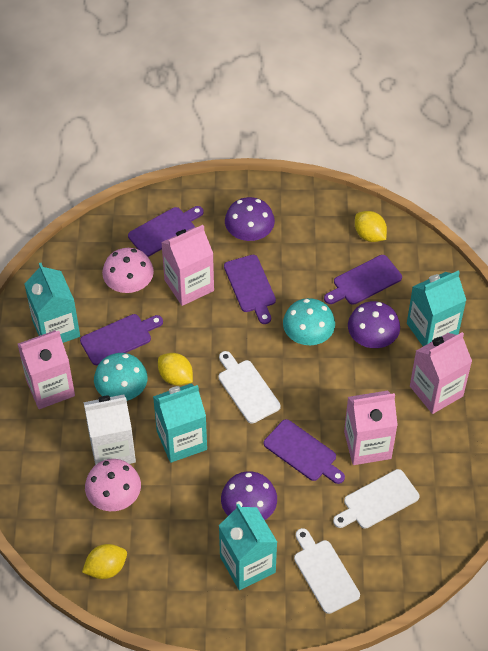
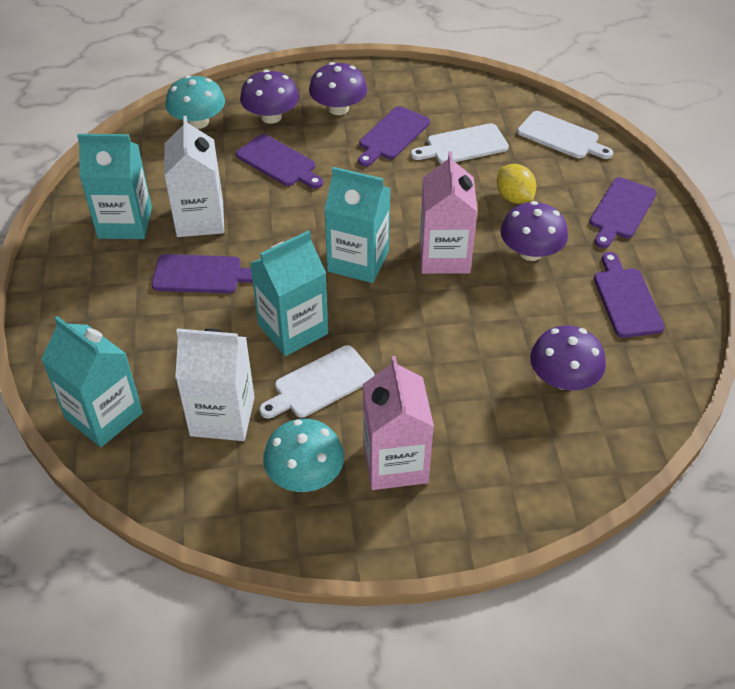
pink carton: 4 -> 2
pink mushroom: 2 -> 0
purple mushroom: 3 -> 4
white carton: 1 -> 2
yellow lemon: 3 -> 1

